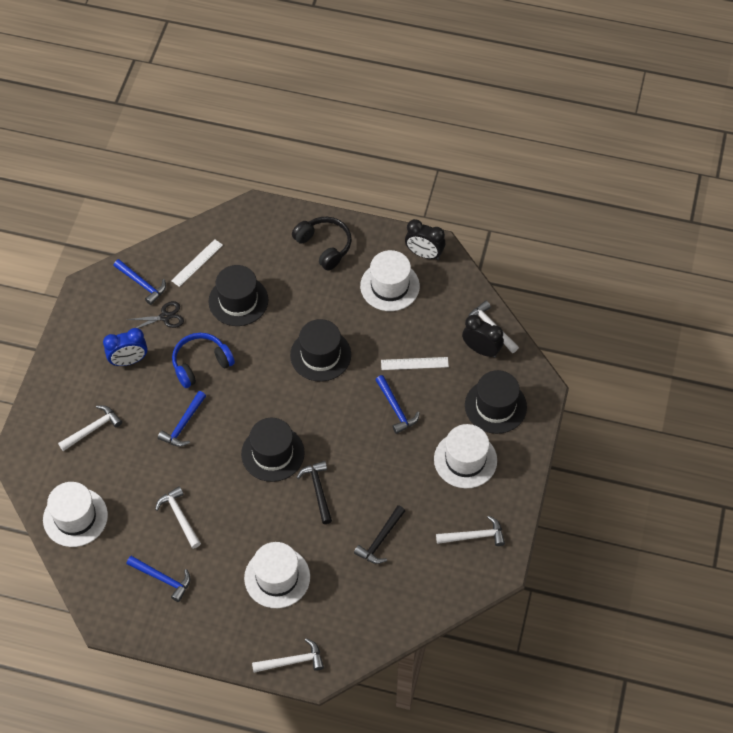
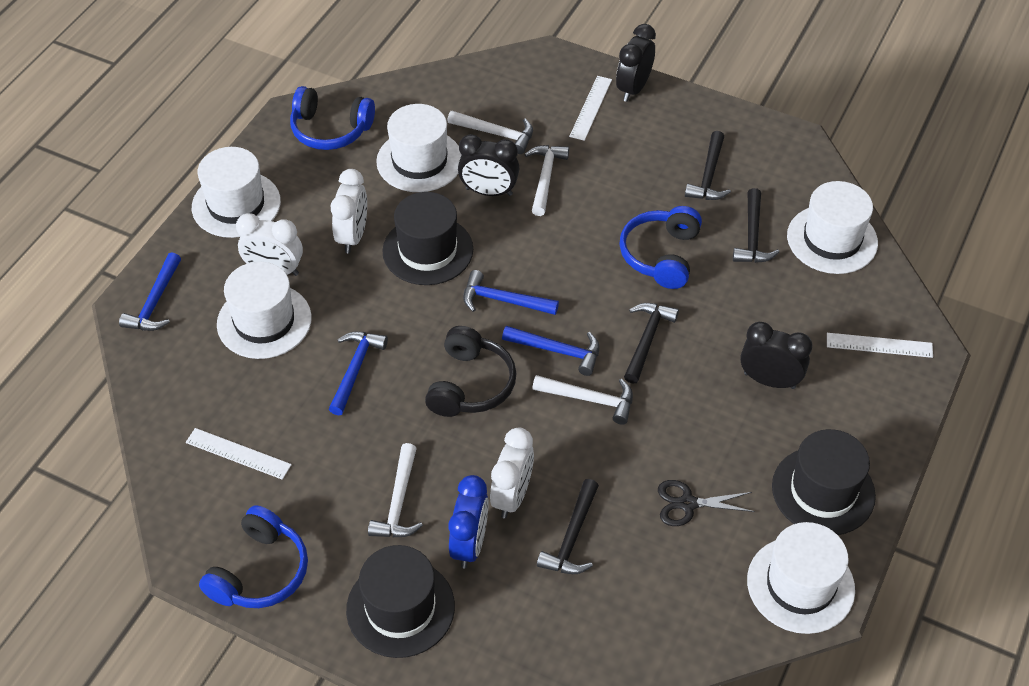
black clock: 2 -> 3
black hammer: 2 -> 4
black hat: 4 -> 3
blue headphones: 1 -> 3
white clock: 0 -> 3
white hammer: 5 -> 4
white hat: 4 -> 5
white ruler: 2 -> 3

